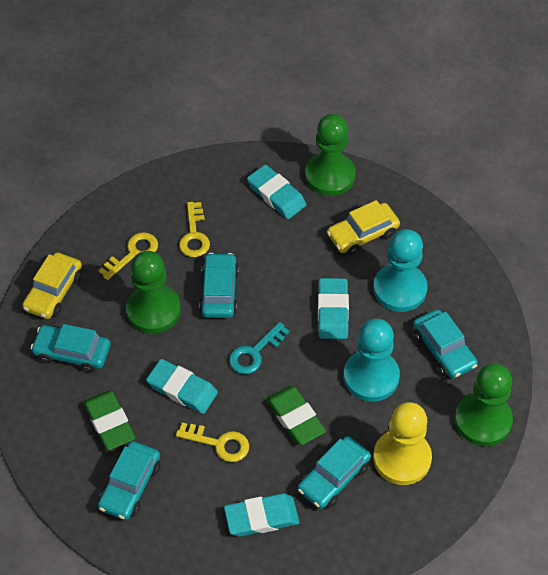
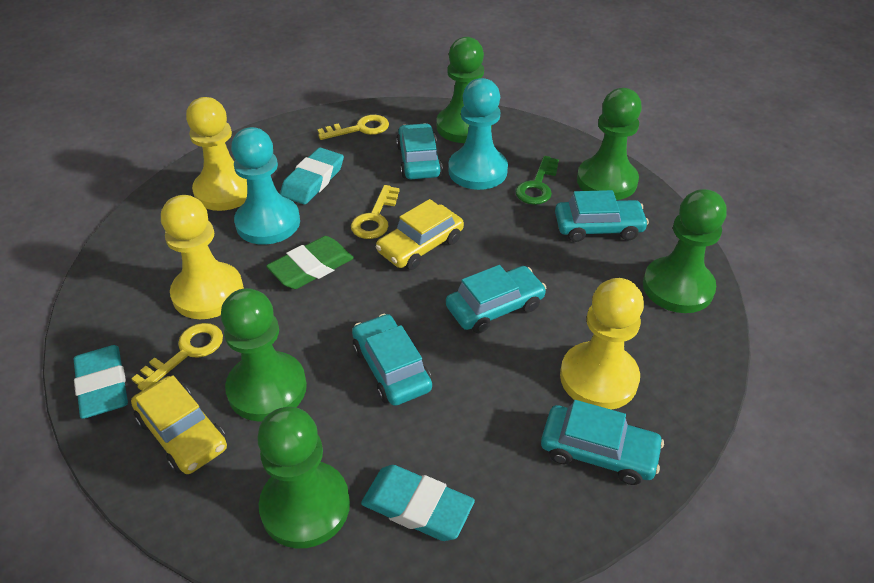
green eraser: 2 -> 1
green key: 0 -> 1
green pawn: 3 -> 5
turquoise eraser: 4 -> 3
turquoise key: 1 -> 0
yellow pawn: 1 -> 3

